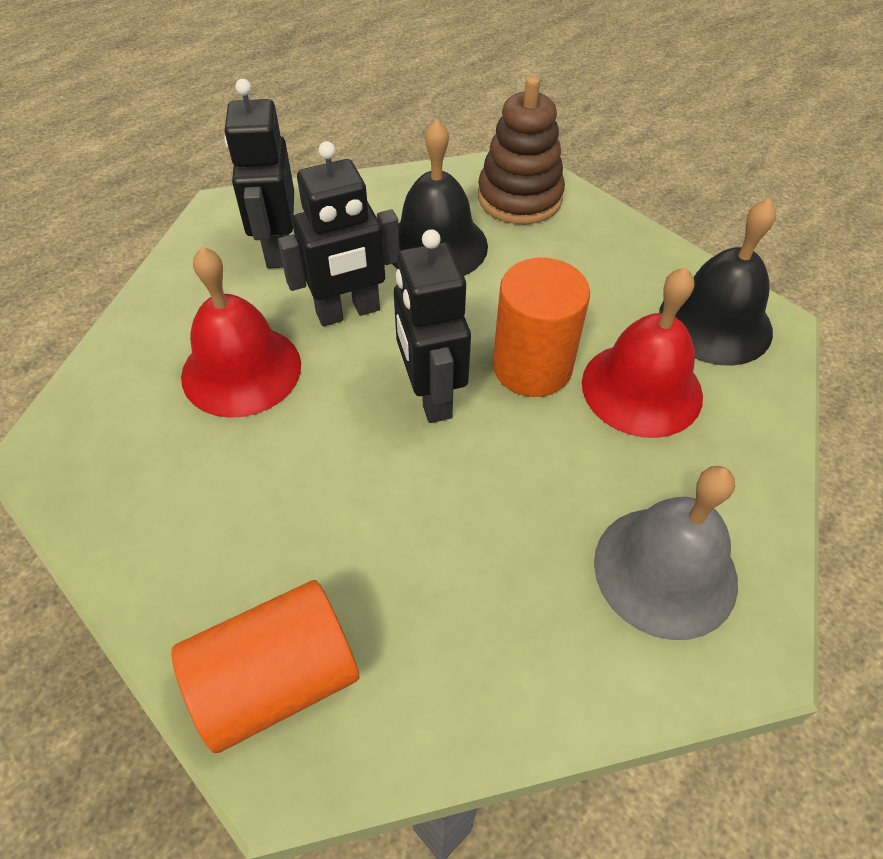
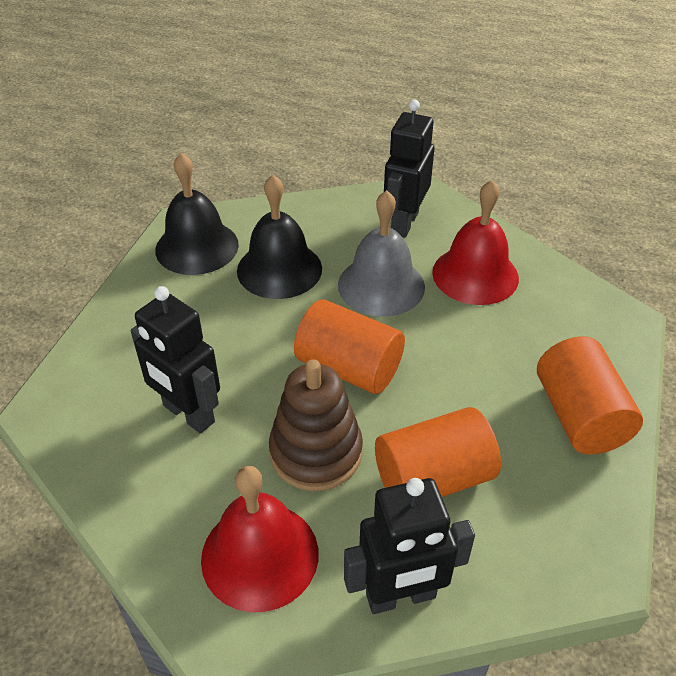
orange cylinder: 2 -> 3

